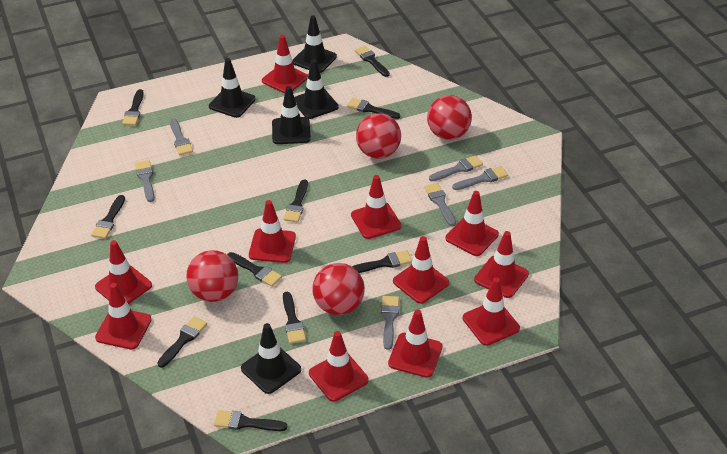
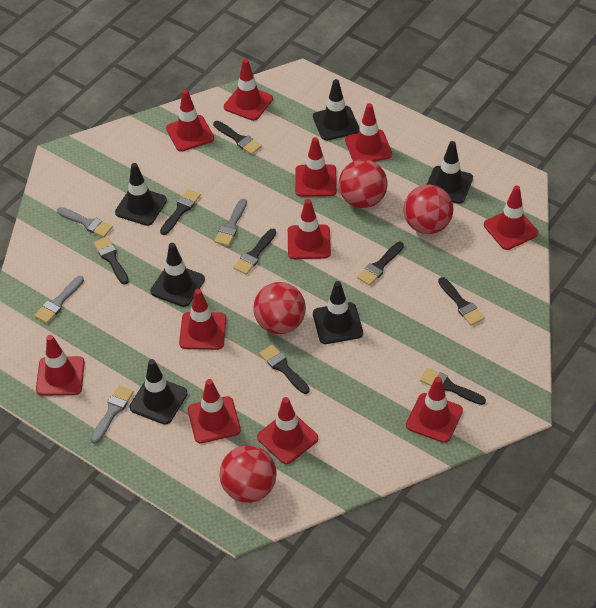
black brush: 10 -> 8
black traffic cone: 5 -> 6
grey brush: 6 -> 4

